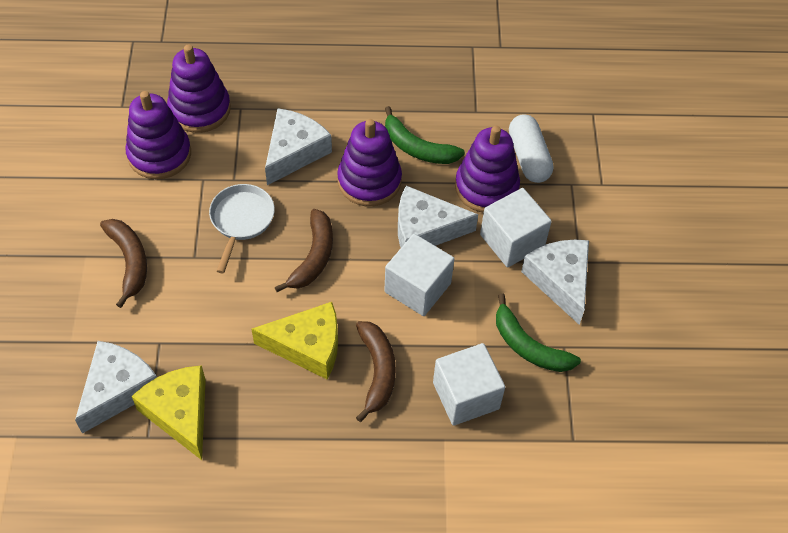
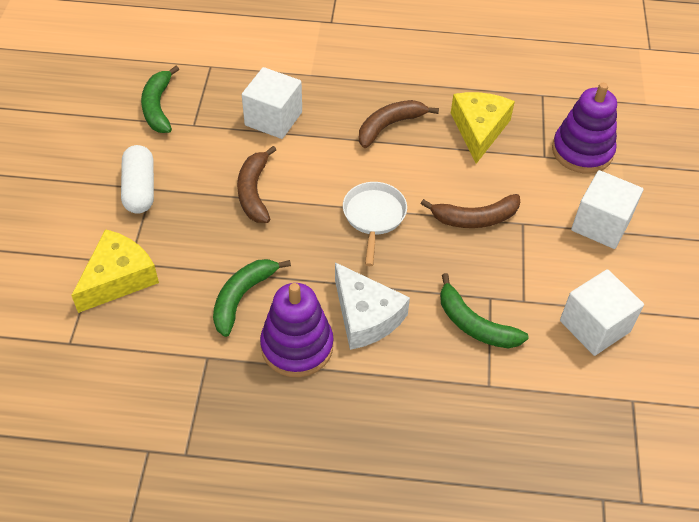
green banana: 2 -> 3
purple stacking toy: 4 -> 2
white cheese: 4 -> 1

